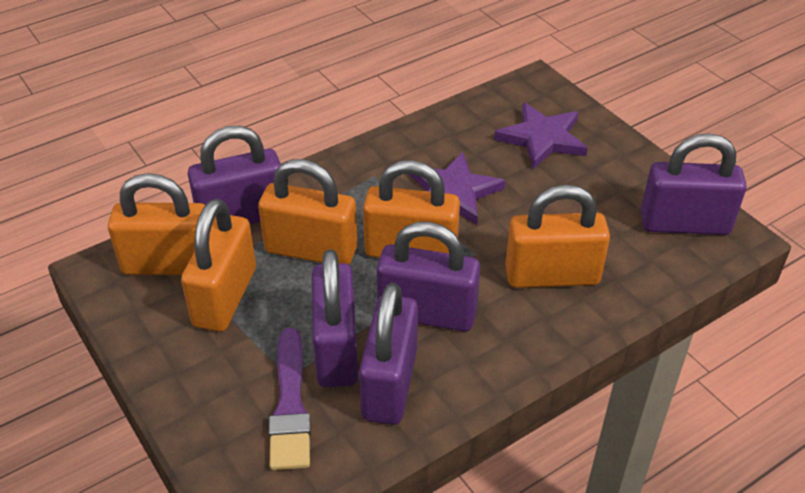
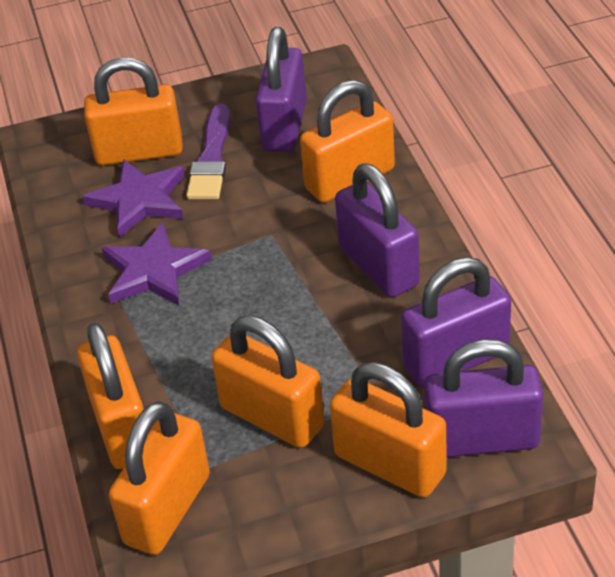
orange padlock: 5 -> 6
purple padlock: 5 -> 4

